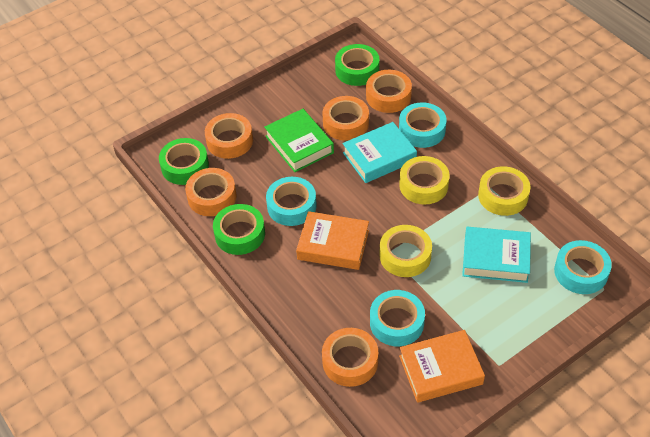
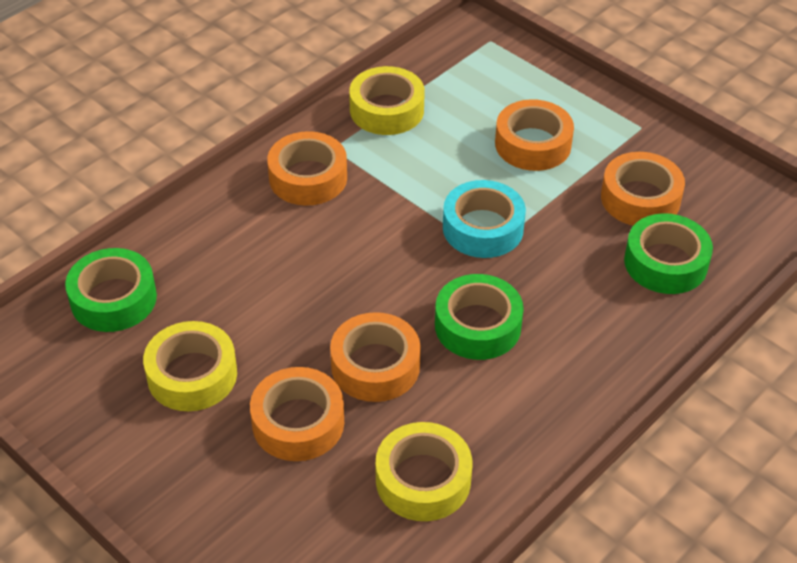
green book: 1 -> 0
orange book: 2 -> 0
turquoise book: 2 -> 0
turquoise tape: 4 -> 1

